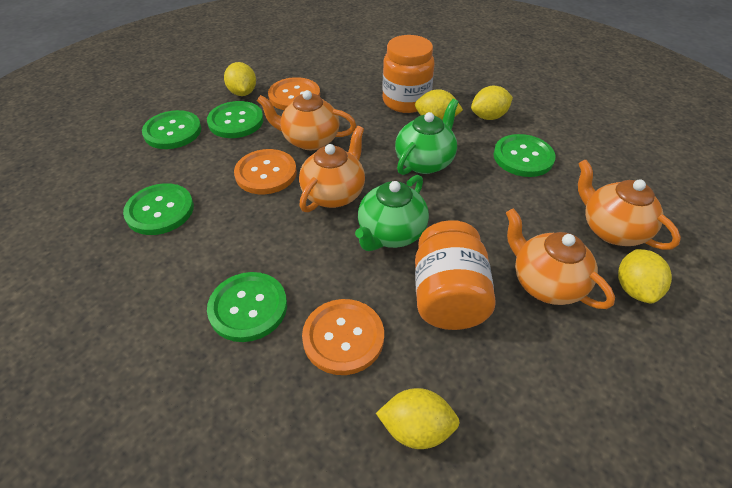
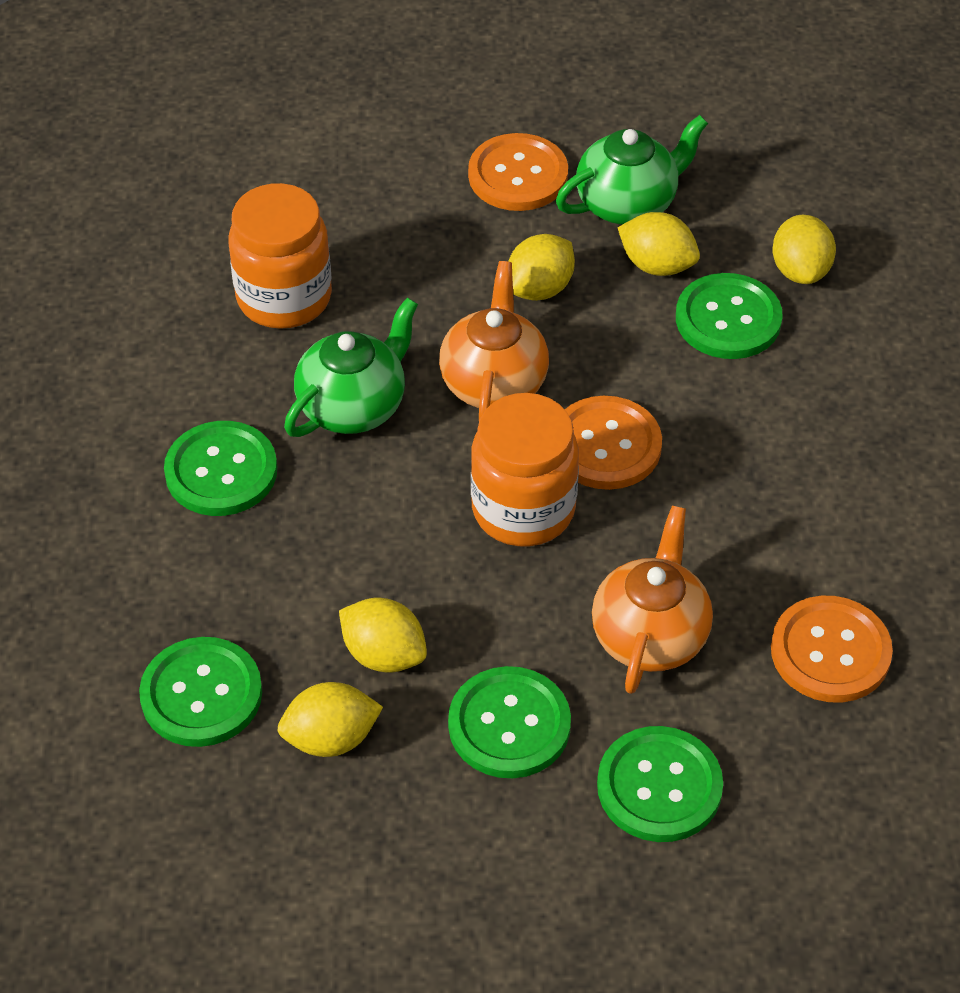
orange teapot: 4 -> 2

